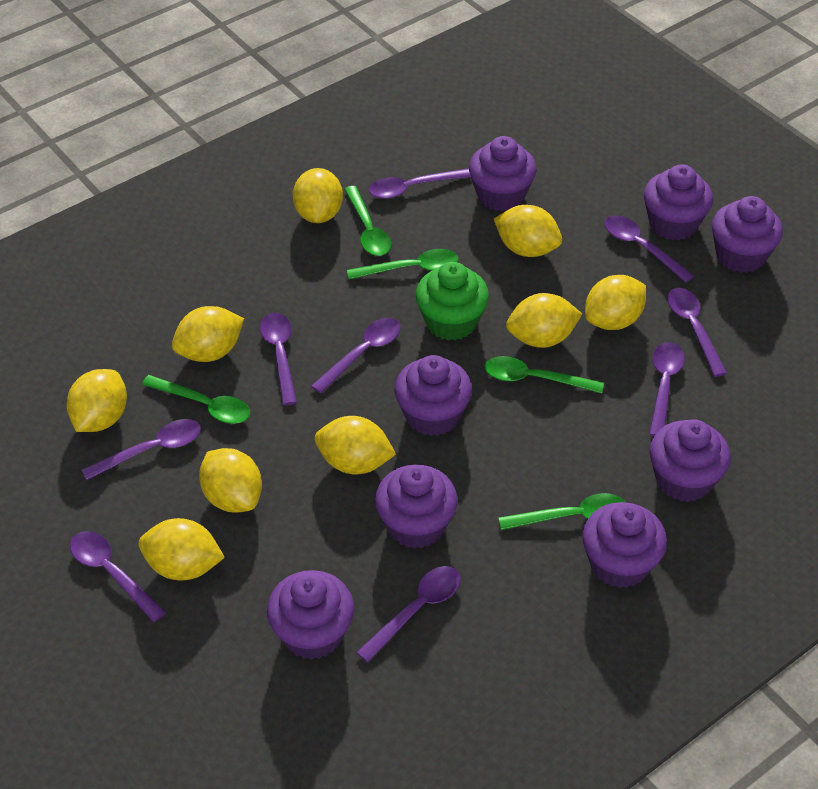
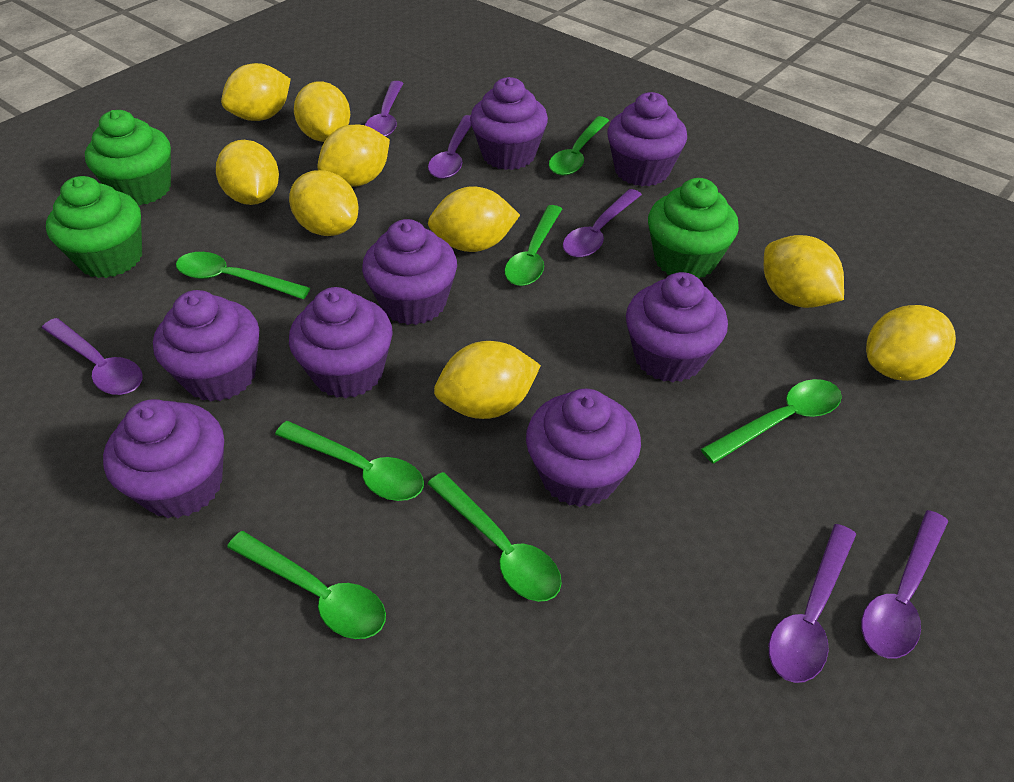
green cupcake: 1 -> 3
green spoon: 5 -> 7
purple spoon: 9 -> 6

